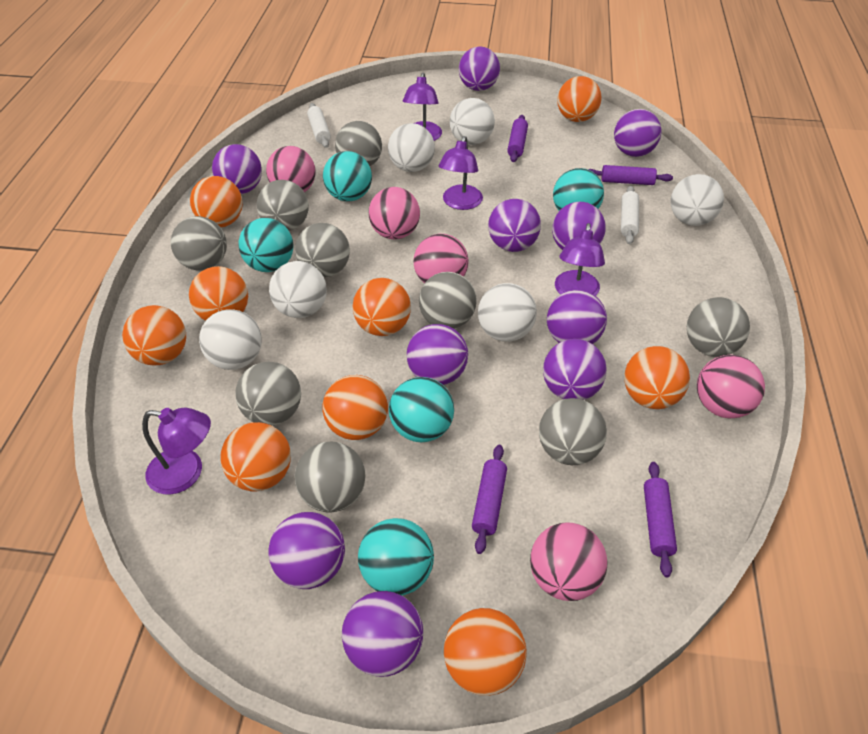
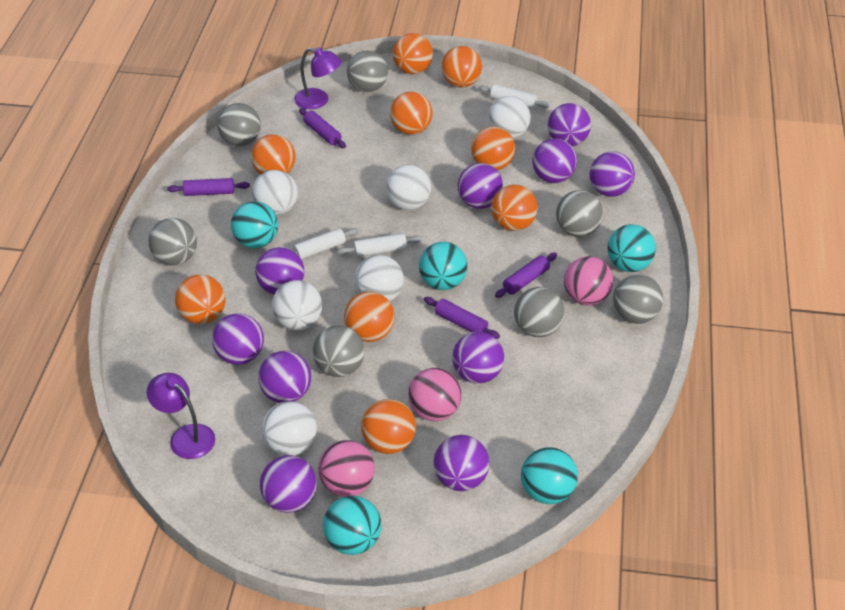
grey ball: 9 -> 7
pink ball: 5 -> 3
purple lamp: 4 -> 2
white rolling pin: 2 -> 3

